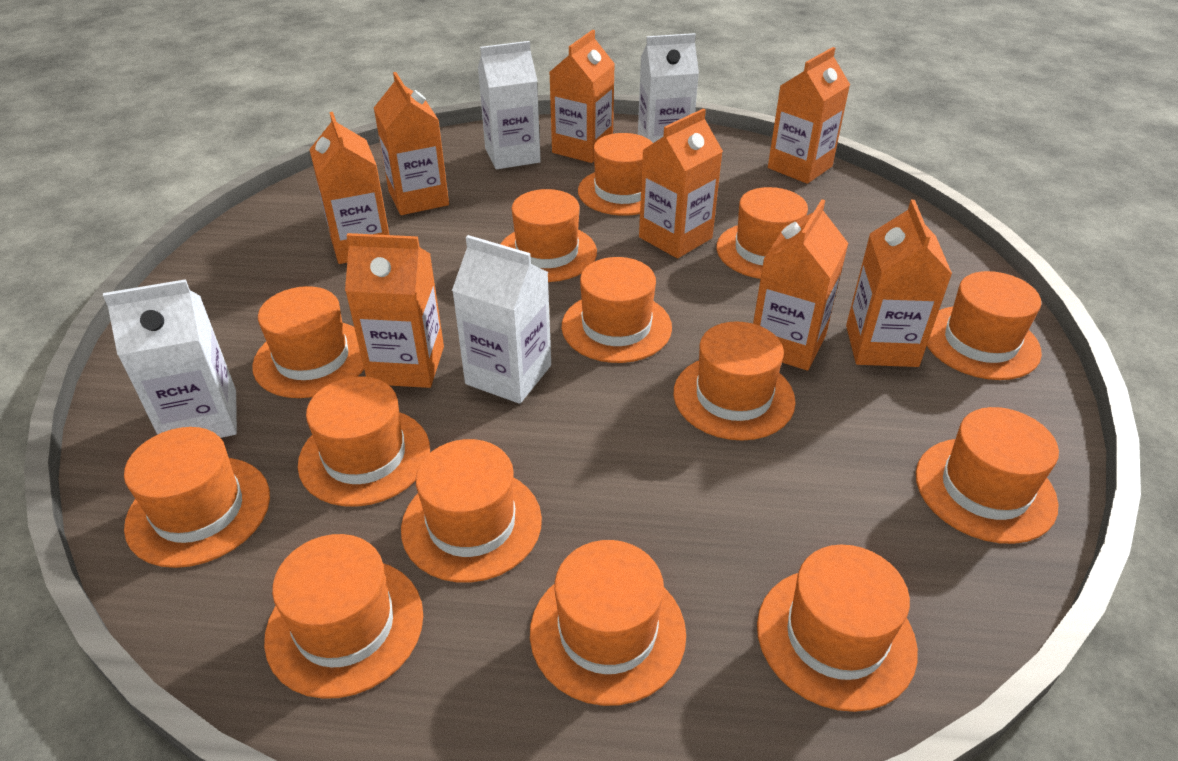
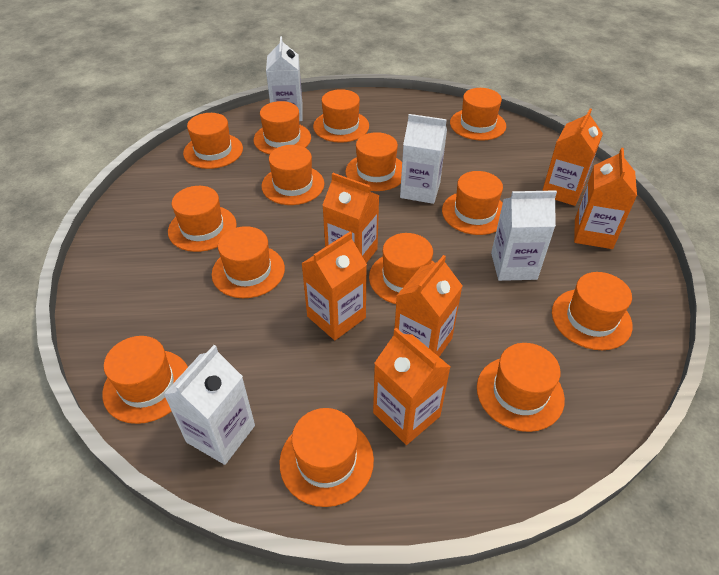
orange carton: 8 -> 6

